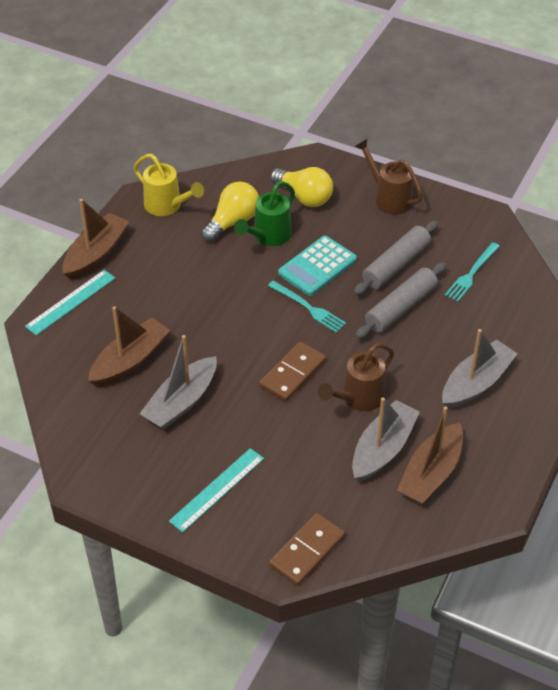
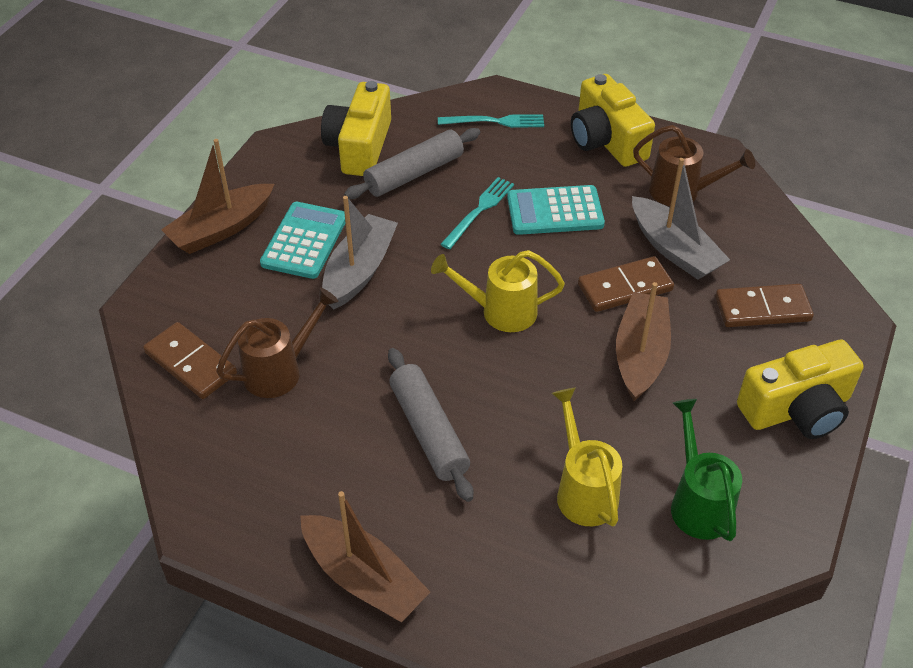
brown domino: 2 -> 3
grey boat: 3 -> 2
turquoise calculator: 1 -> 2
turquoise ruler: 2 -> 0
yellow camera: 0 -> 3
yellow light bulb: 2 -> 0
yellow watering can: 1 -> 2

